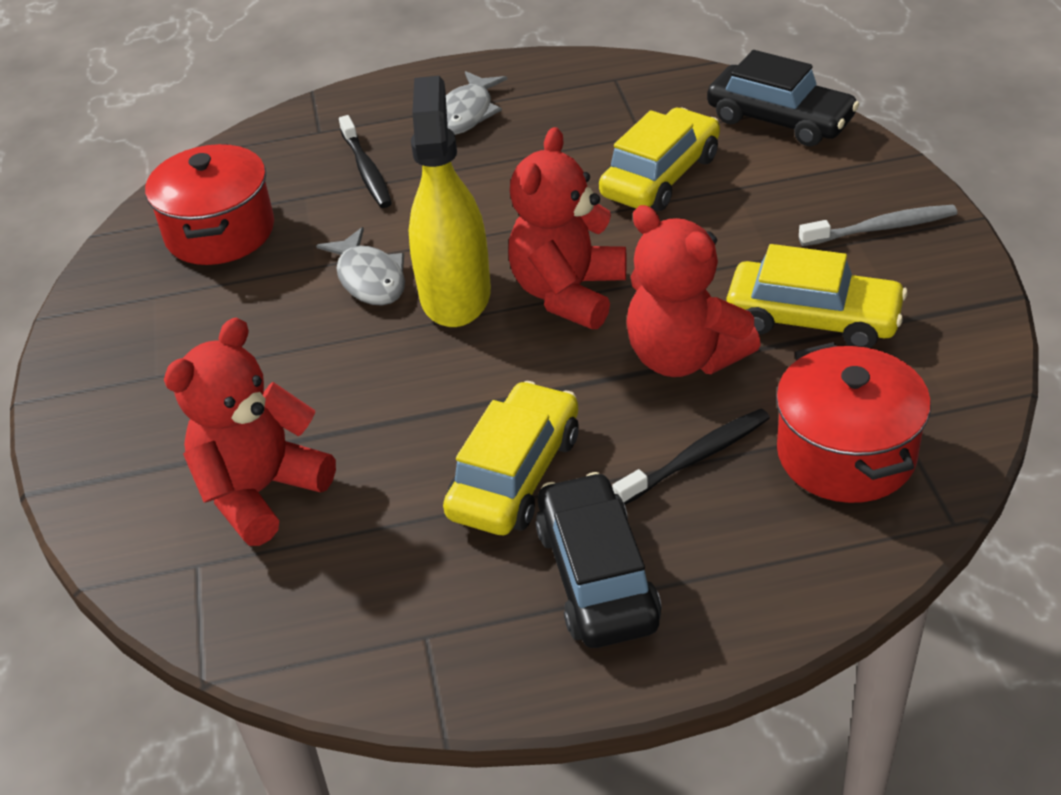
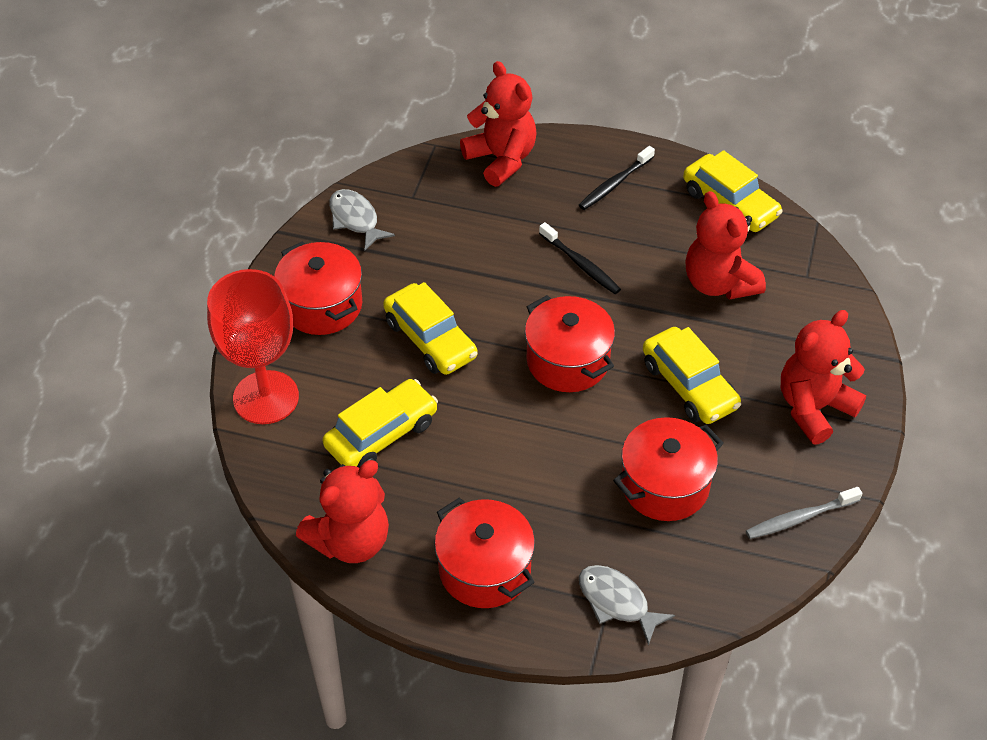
black car: 2 -> 0
red goblet: 0 -> 1
red pot: 2 -> 4
red teddy bear: 3 -> 4
yellow car: 3 -> 4
yellow spray bottle: 1 -> 0

